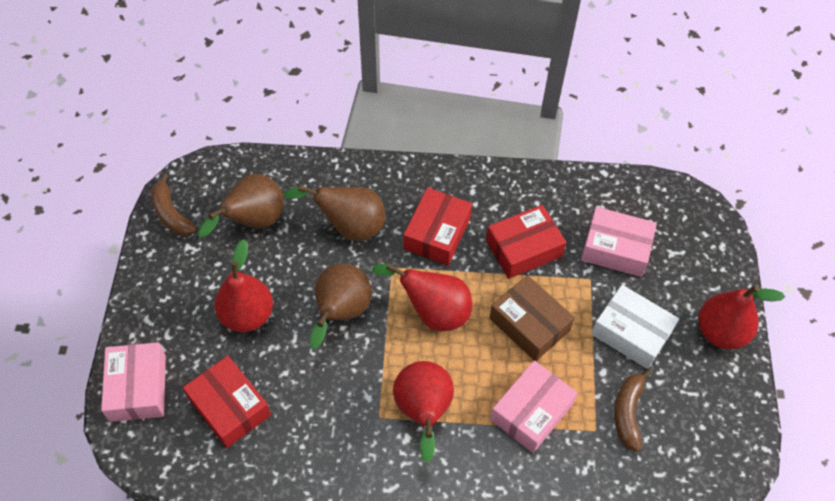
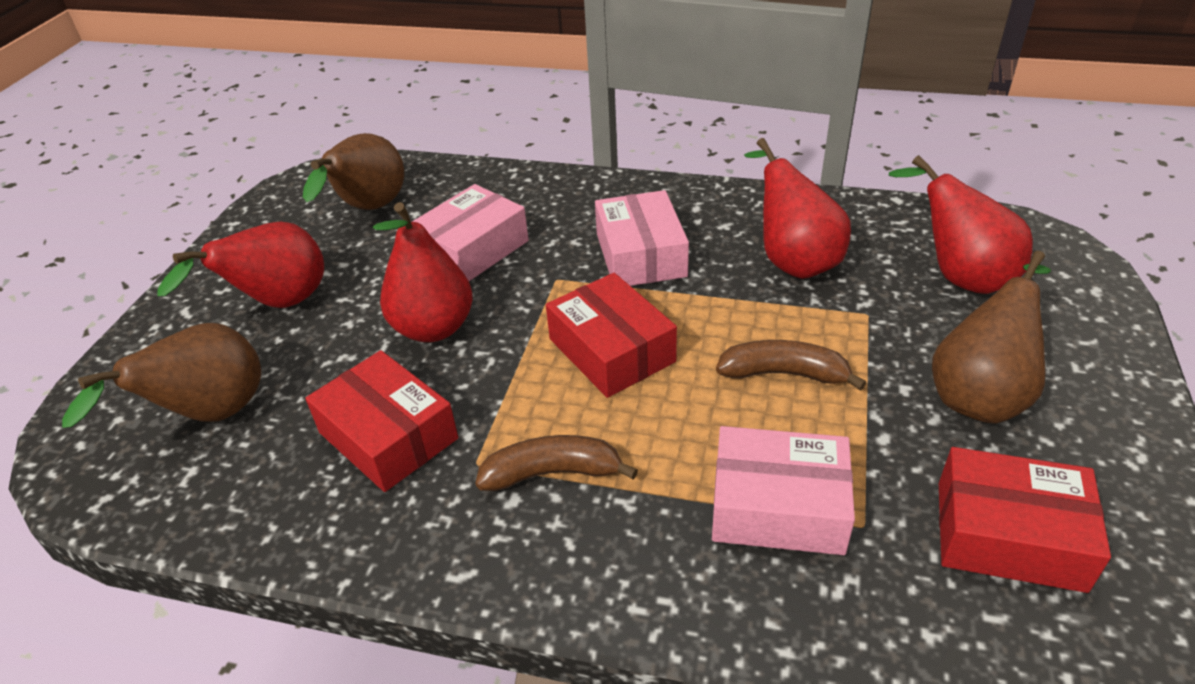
brown box: 1 -> 0
white box: 1 -> 0

